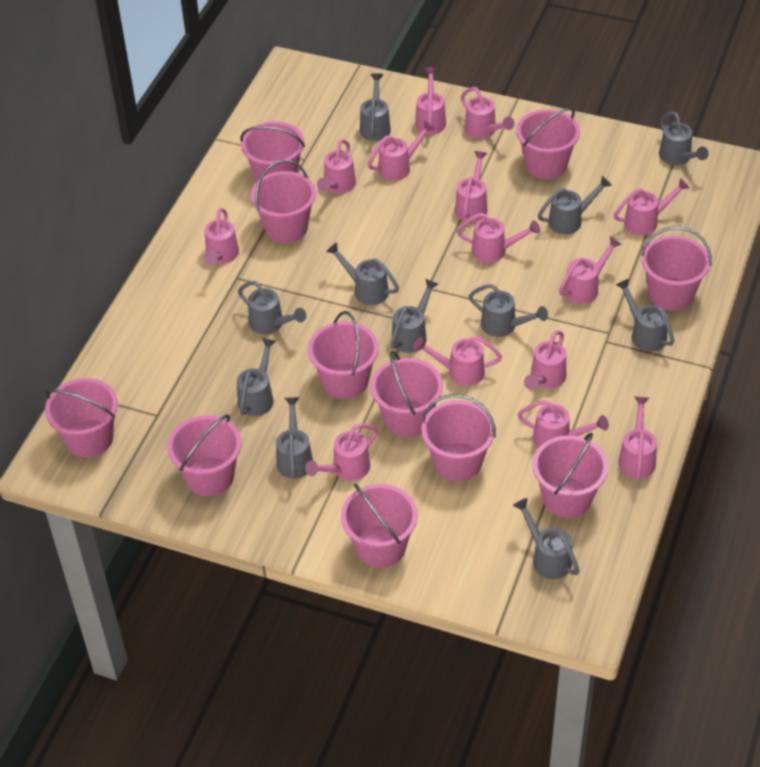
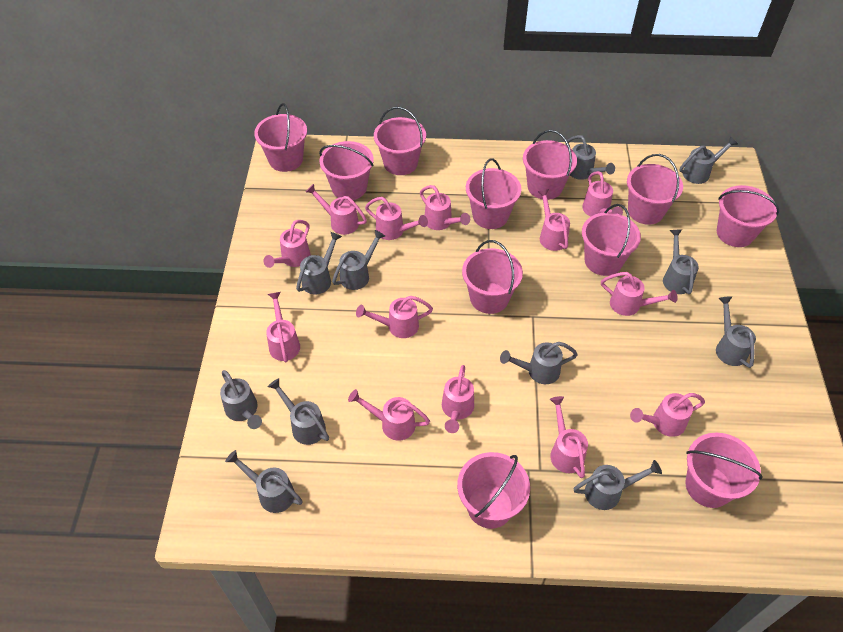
pink watering can: 14 -> 13

